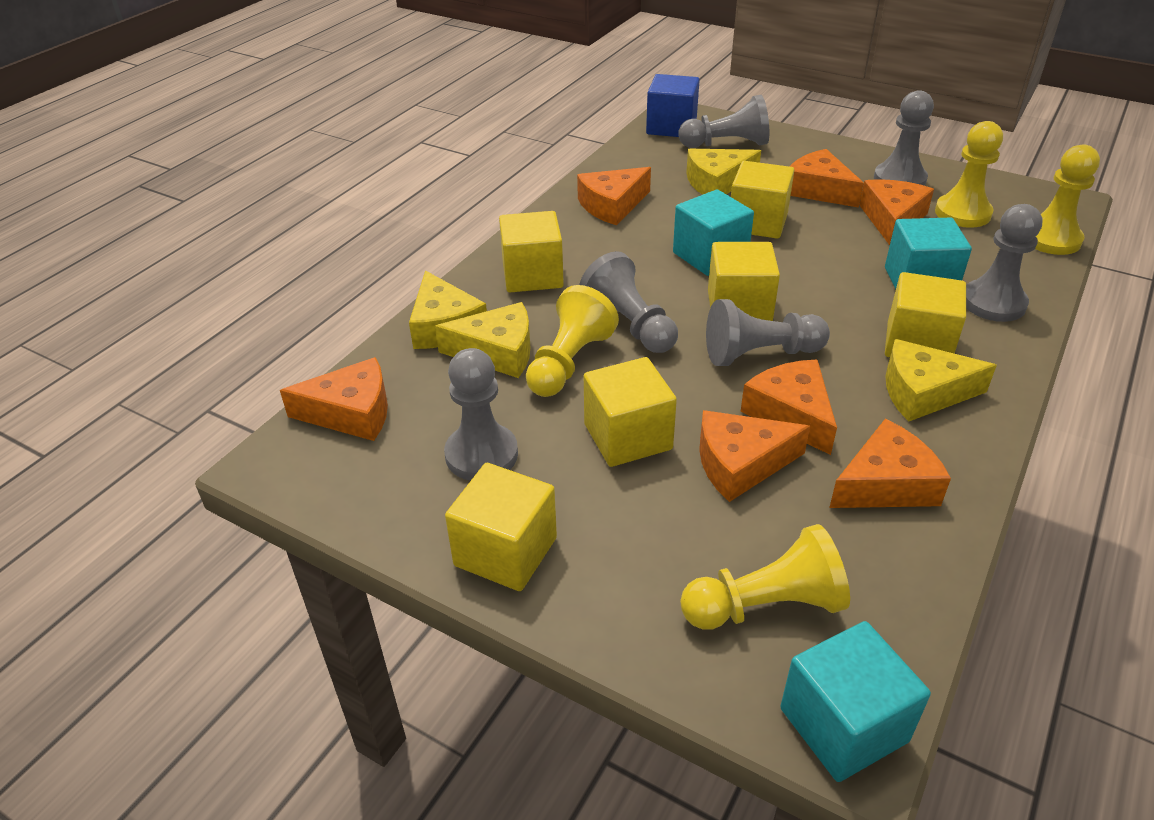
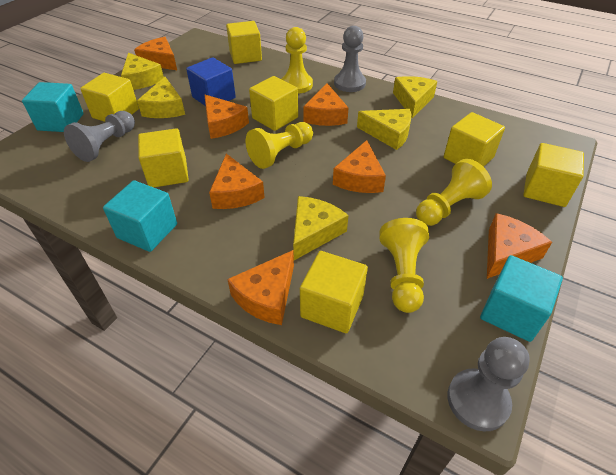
grey pawn: 6 -> 3
yellow cheese: 4 -> 5
yellow cube: 6 -> 7

